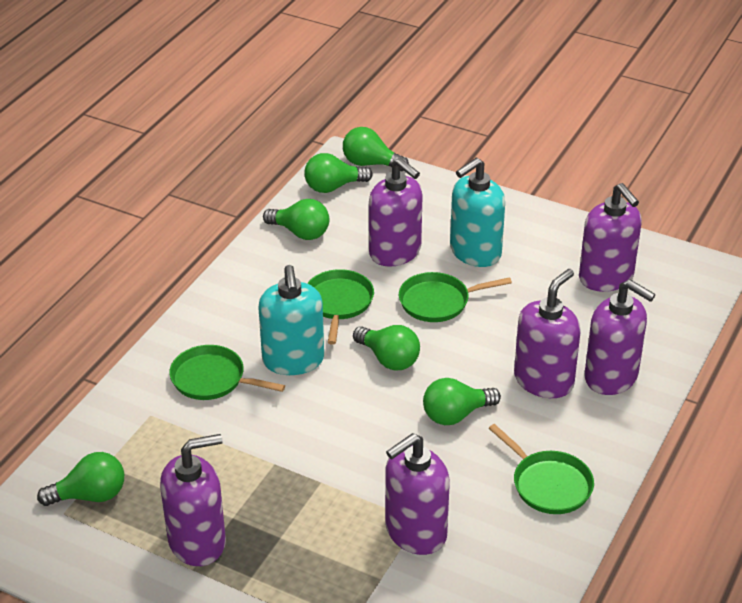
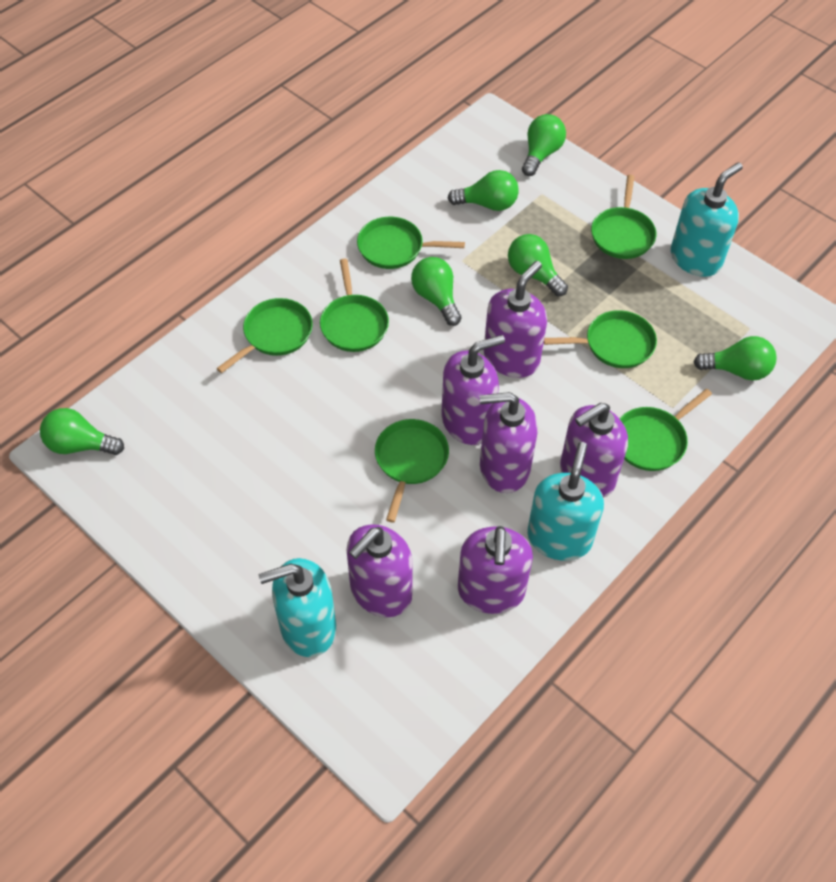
green pan: 4 -> 7
turquoise soap dispenser: 2 -> 3

